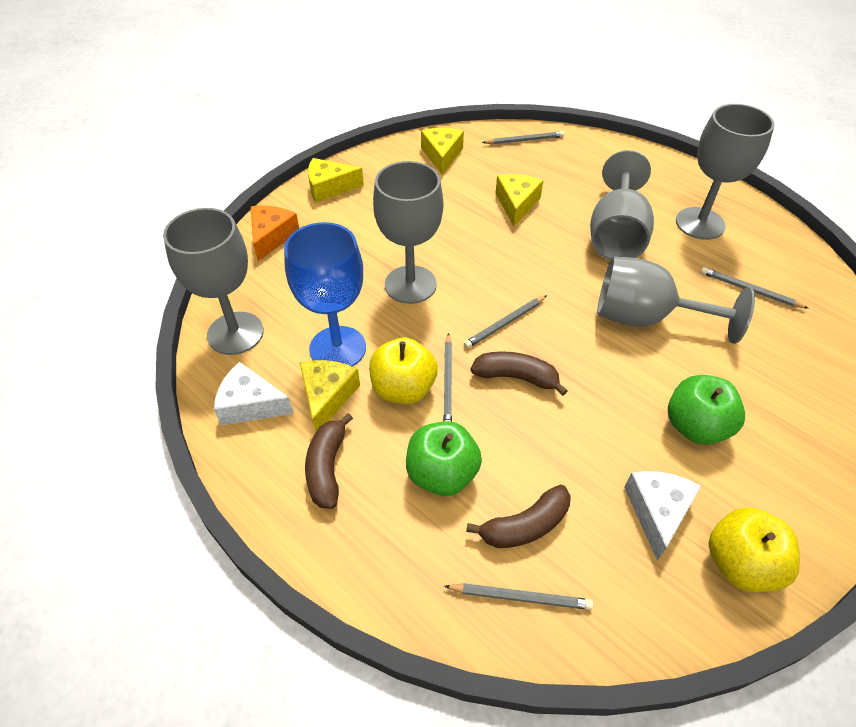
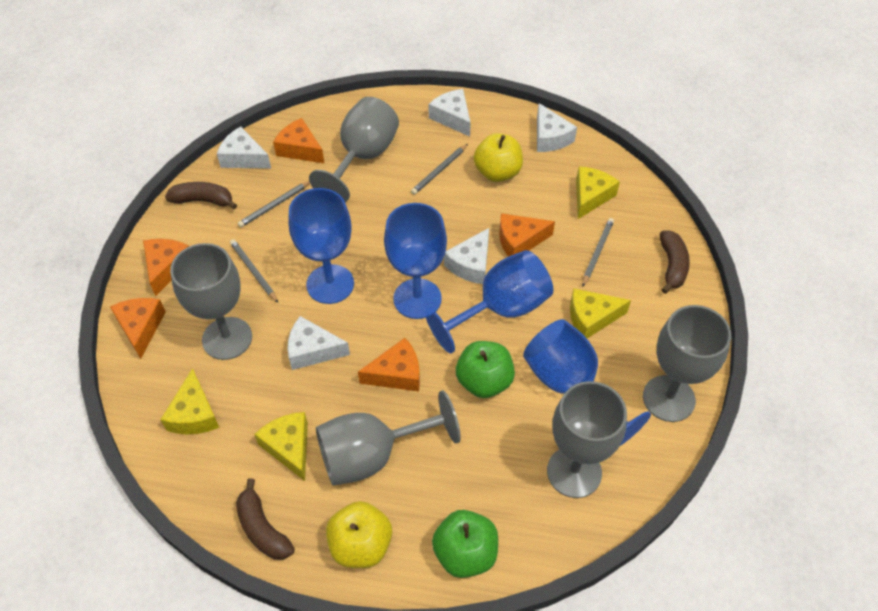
blue goblet: 1 -> 4
grey pencil: 5 -> 4
orange cheese: 1 -> 5
white cheese: 2 -> 5

